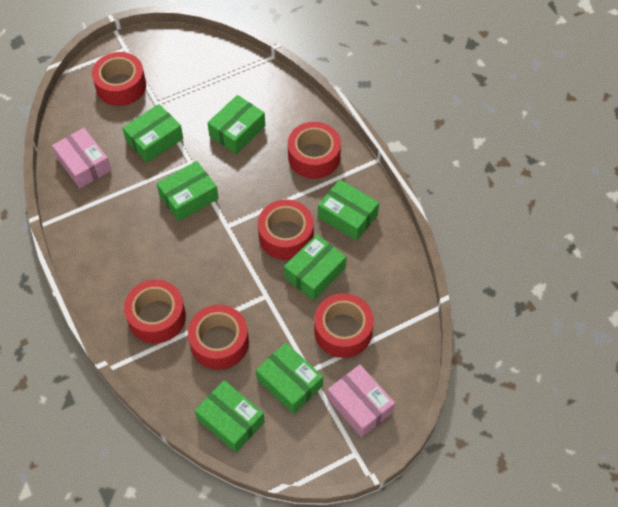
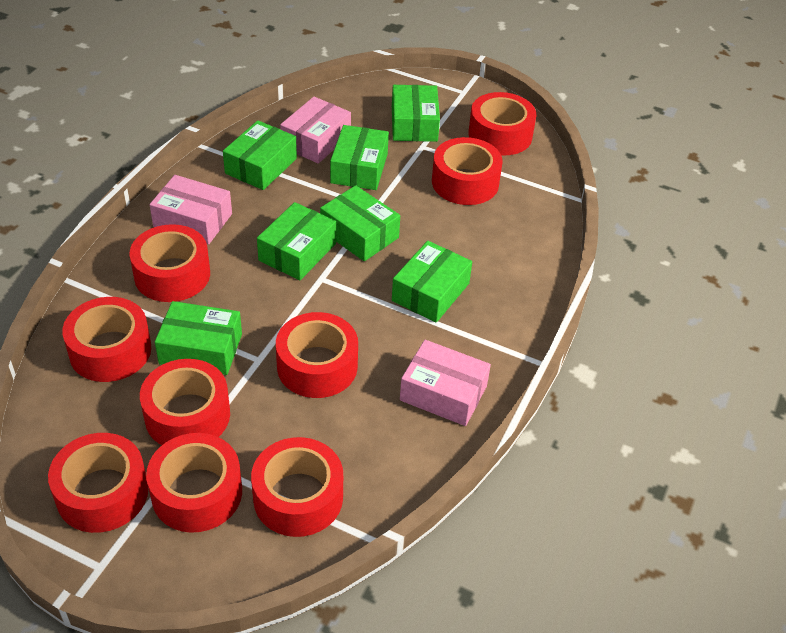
pink box: 2 -> 3
red tape: 6 -> 9

